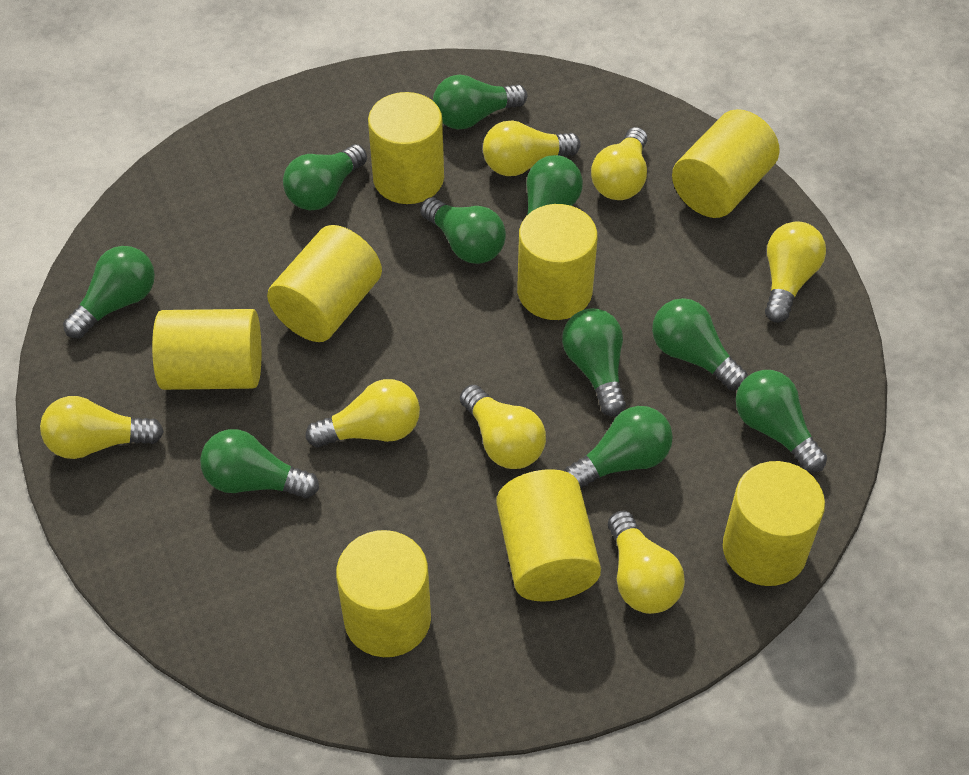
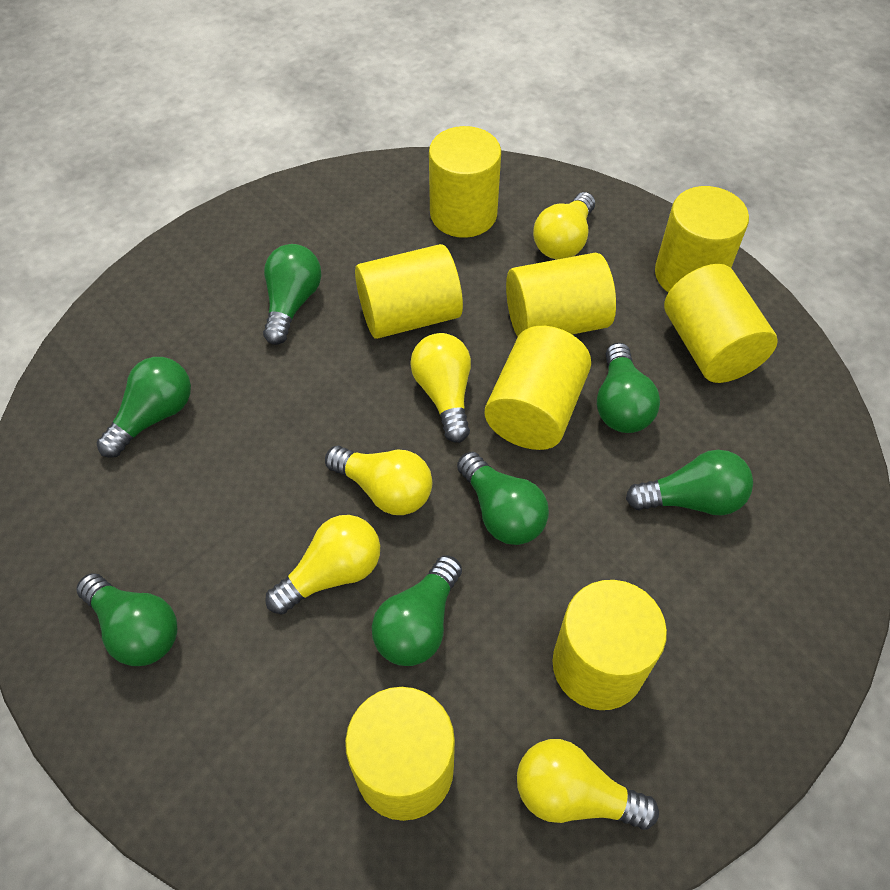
green light bulb: 10 -> 7
yellow light bulb: 7 -> 5

